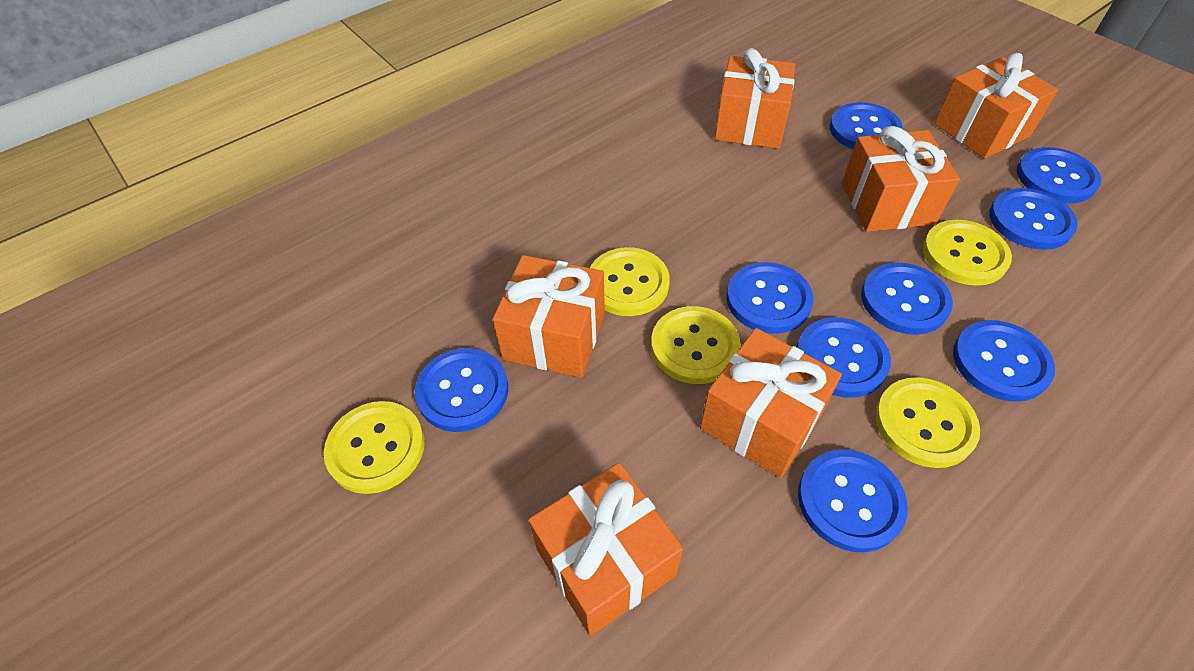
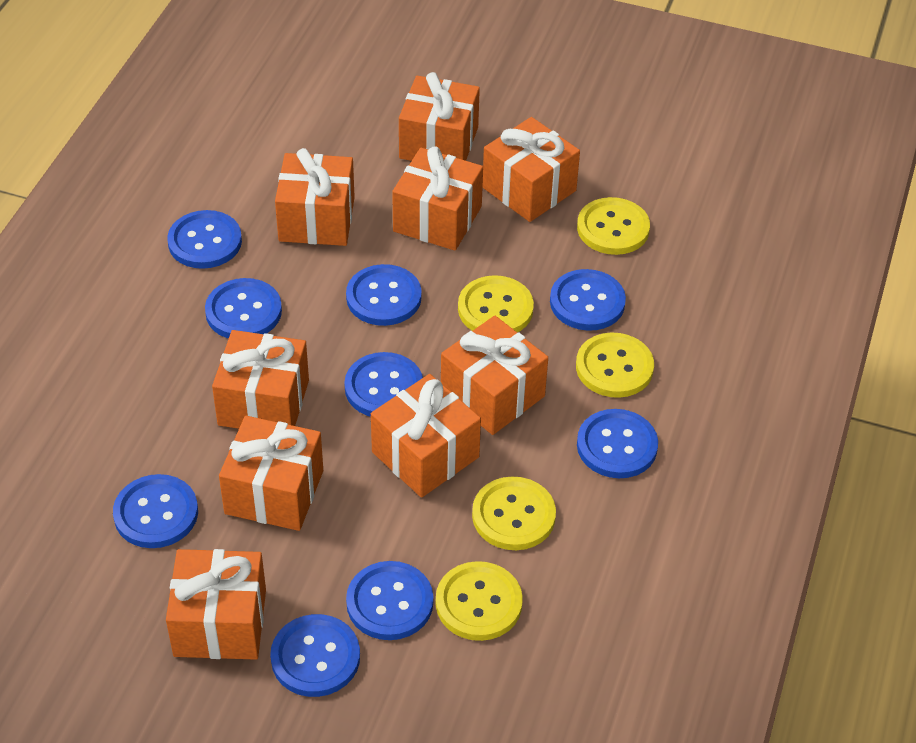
orange gift: 6 -> 9

